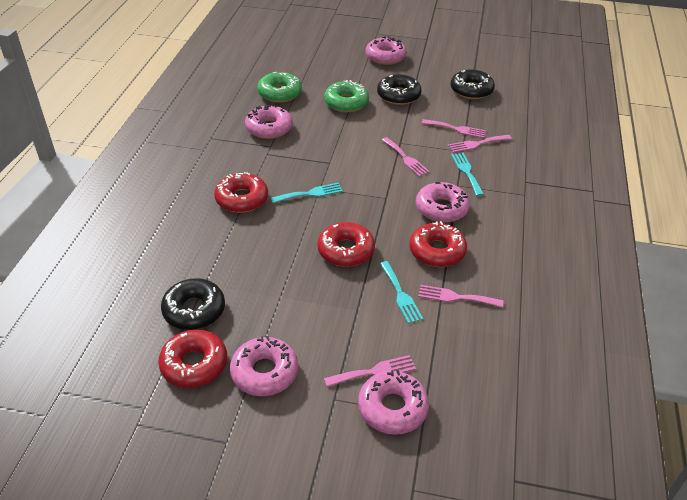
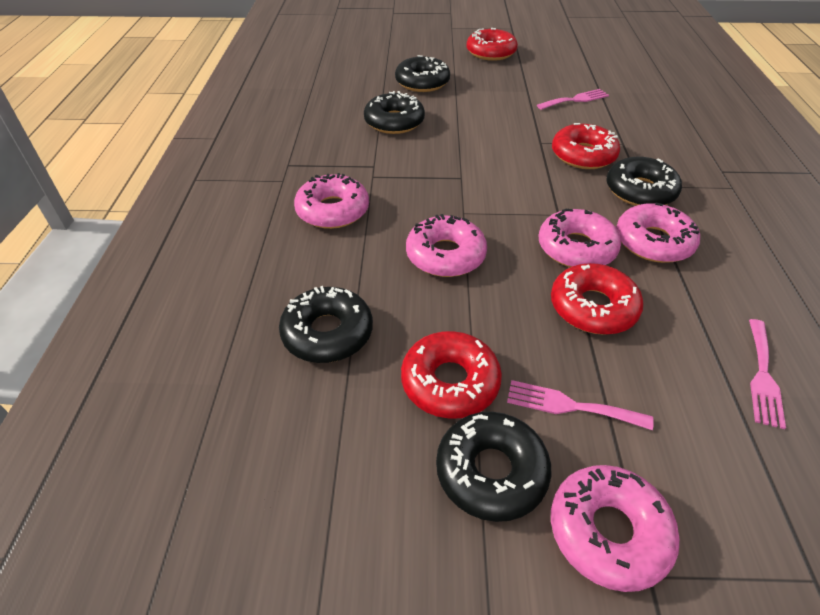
black donut: 3 -> 5
green donut: 2 -> 0
pink fork: 5 -> 3
turquoise fork: 3 -> 0

